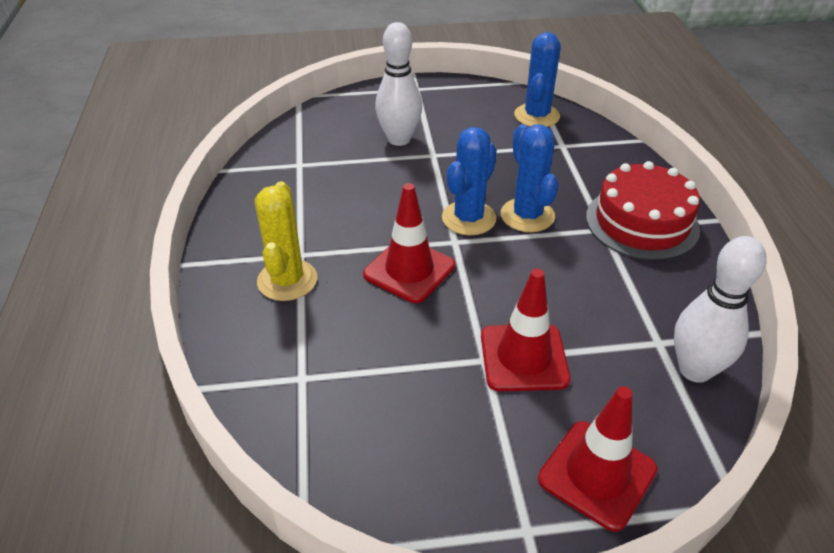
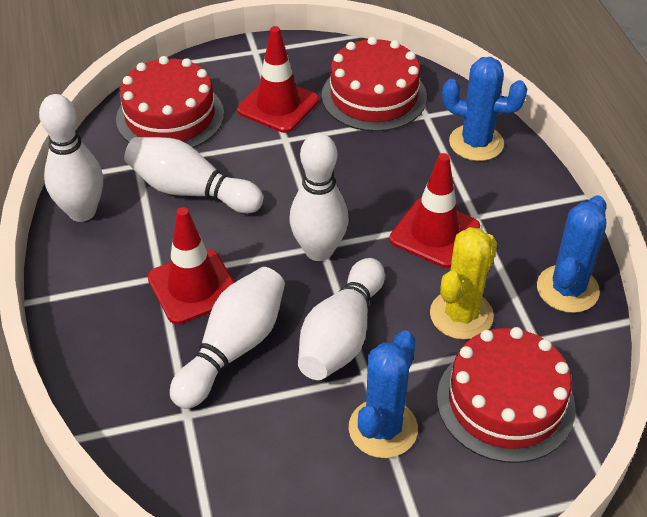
red cake: 1 -> 3
white bowling pin: 2 -> 5

